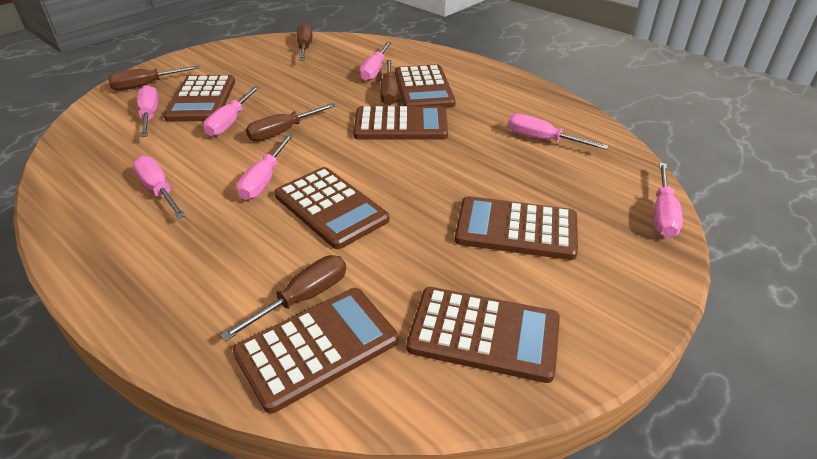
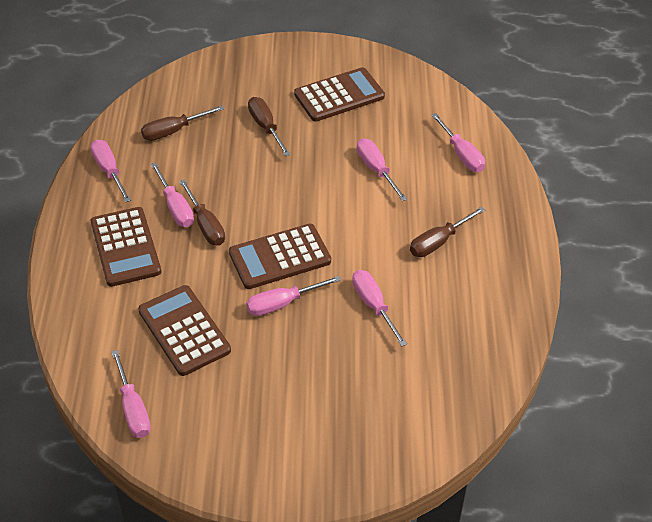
brown calculator: 7 -> 4
brown screwdriver: 5 -> 4

